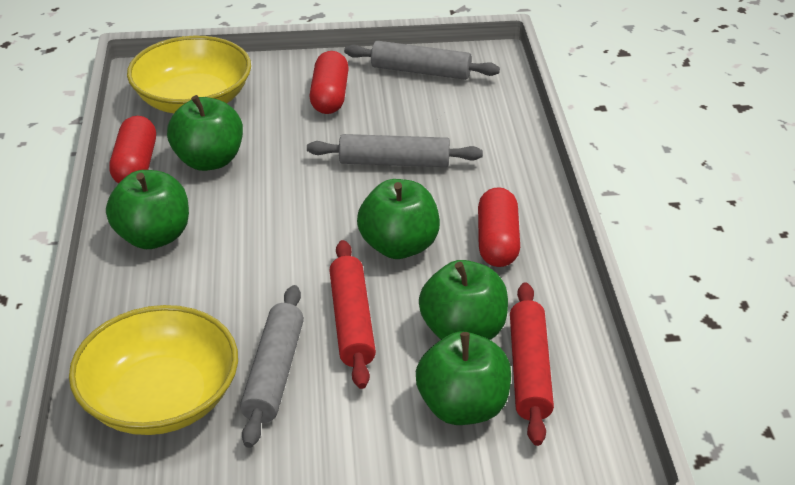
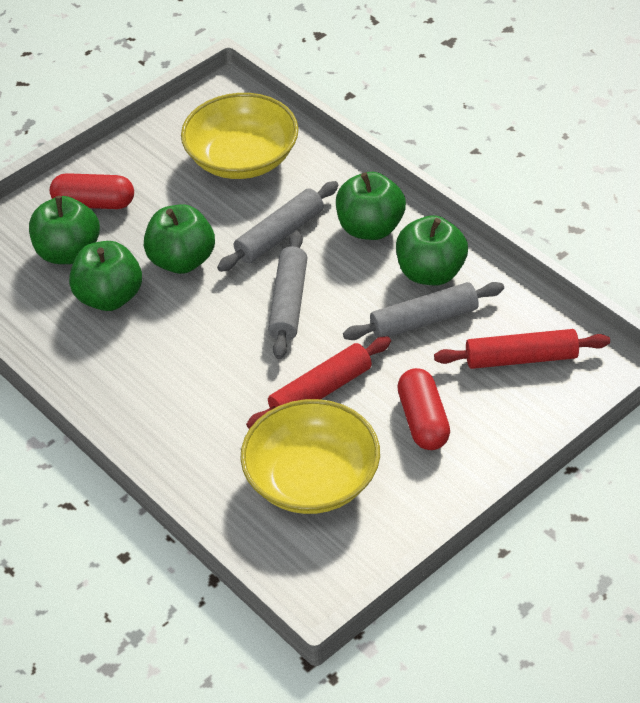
red capsule: 3 -> 2

